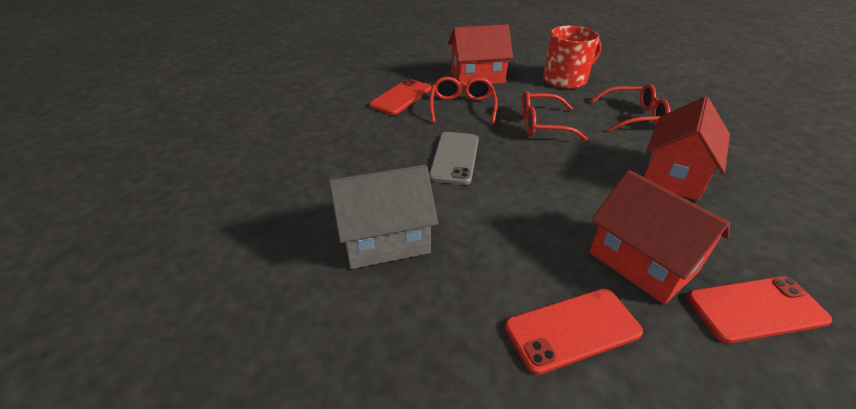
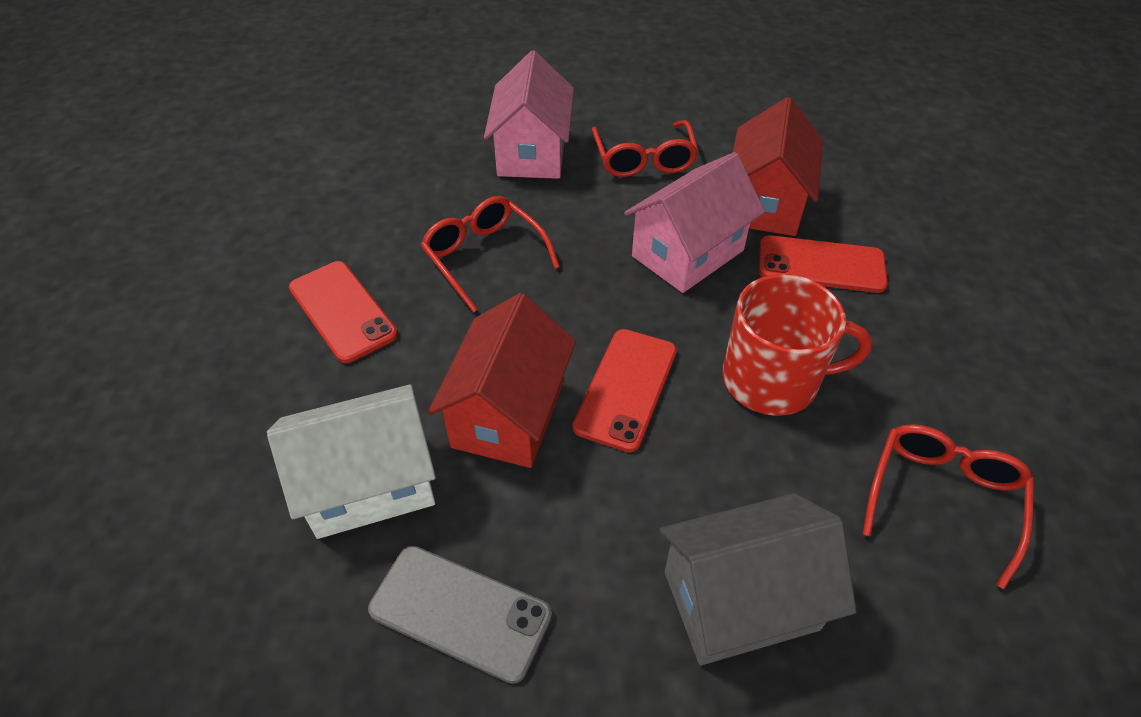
pink house: 0 -> 2
red house: 3 -> 2
white house: 0 -> 1

